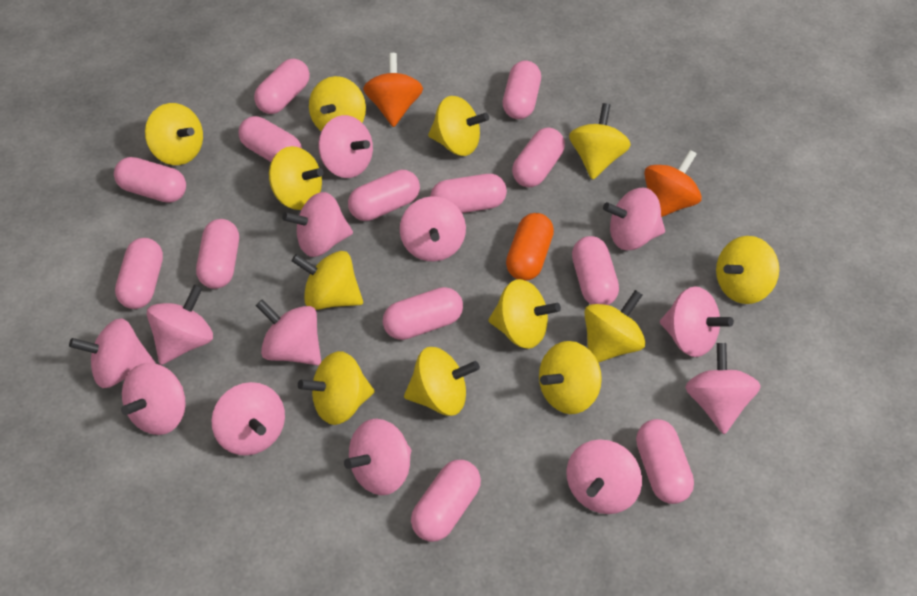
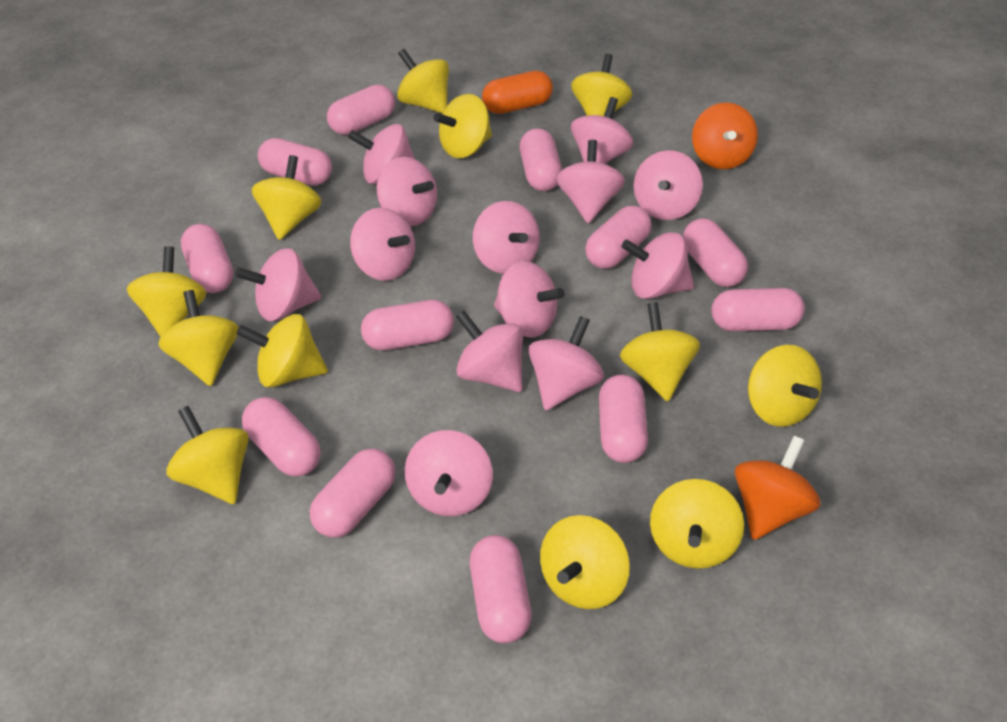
pink capsule: 13 -> 12

